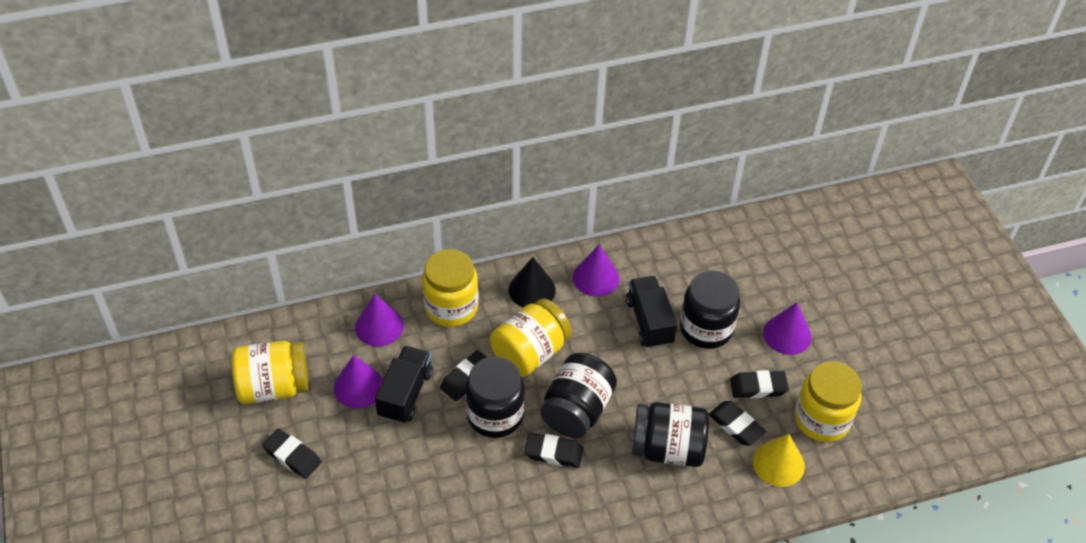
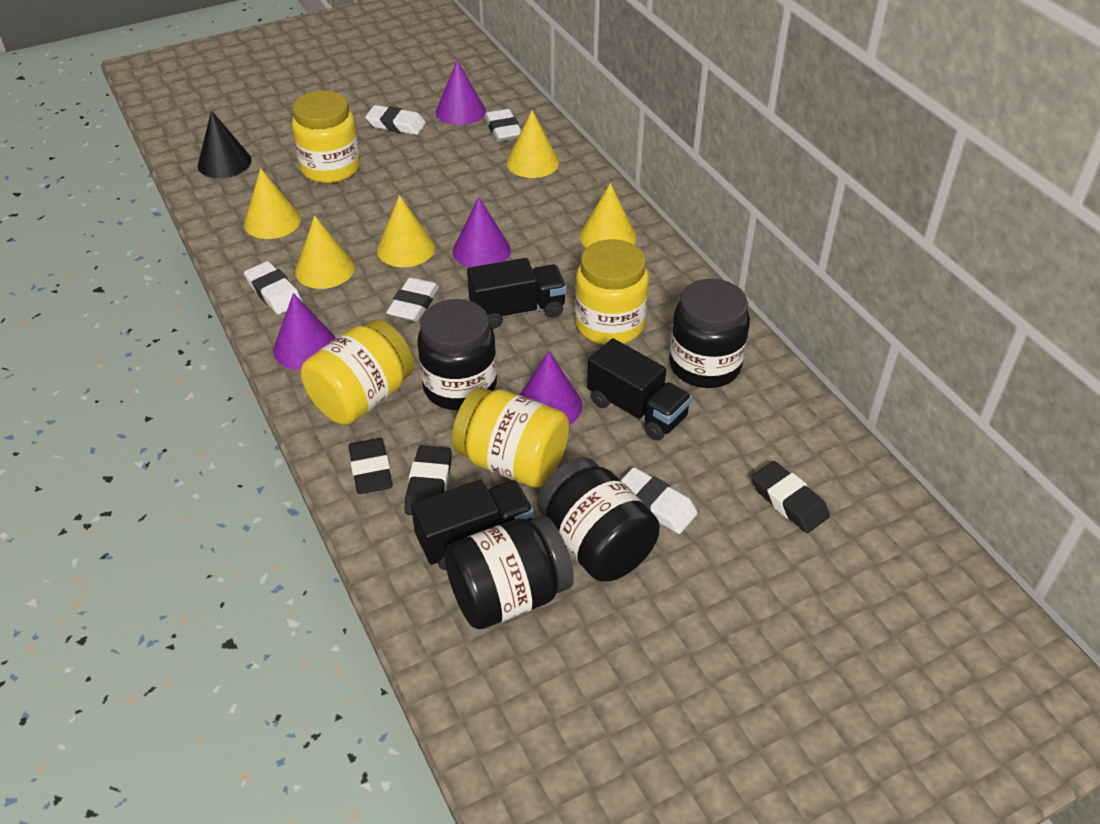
black eraser: 5 -> 3
black truck: 2 -> 3
white eraser: 0 -> 5
yellow cone: 1 -> 5

